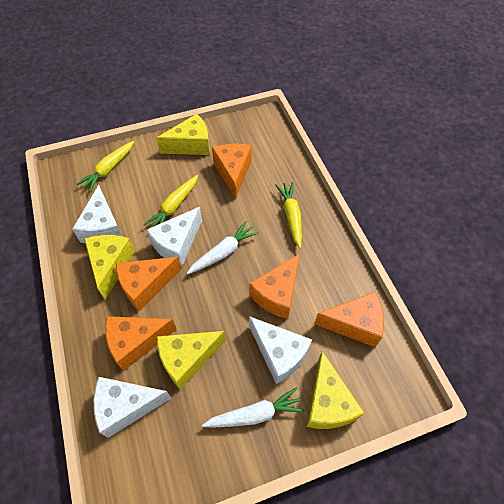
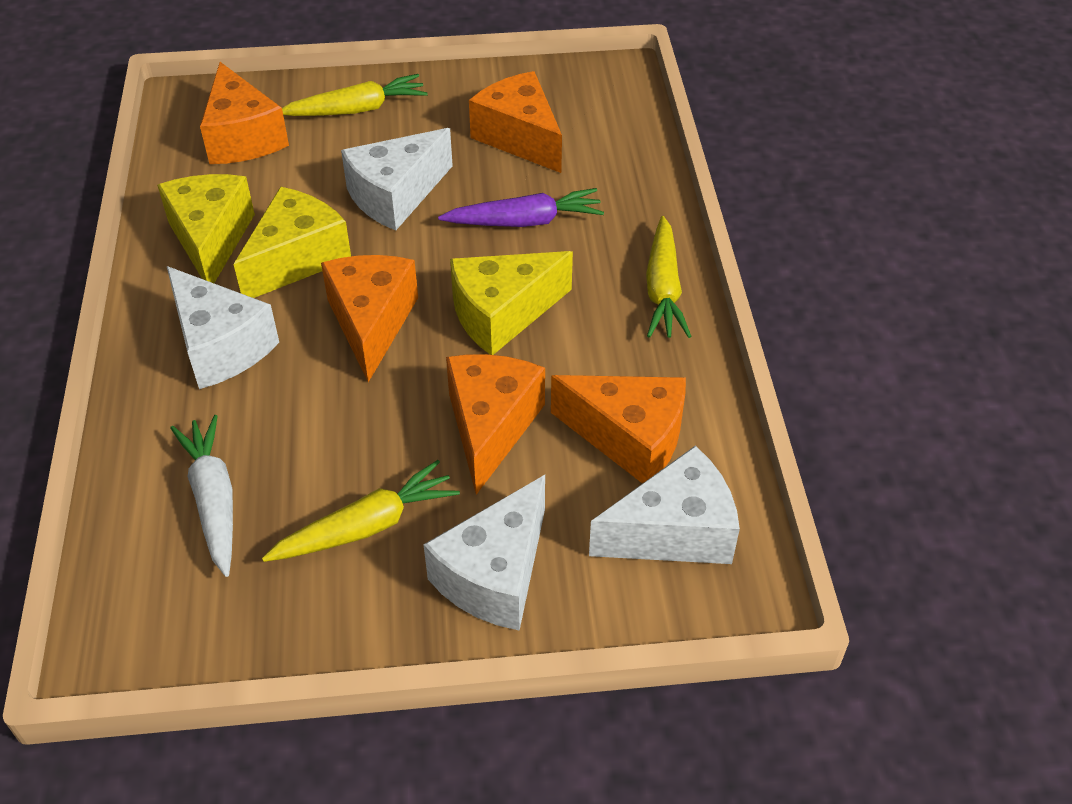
purple carrot: 0 -> 1
white carrot: 2 -> 1
yellow cheese: 4 -> 3

